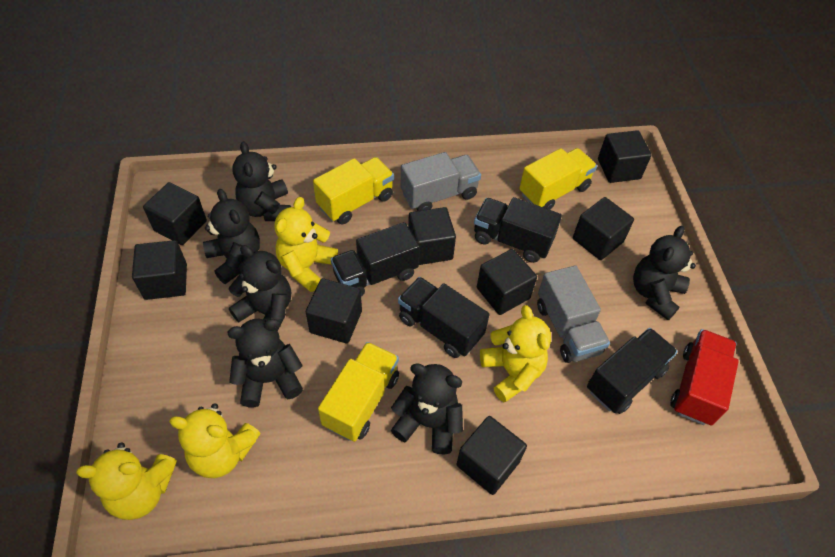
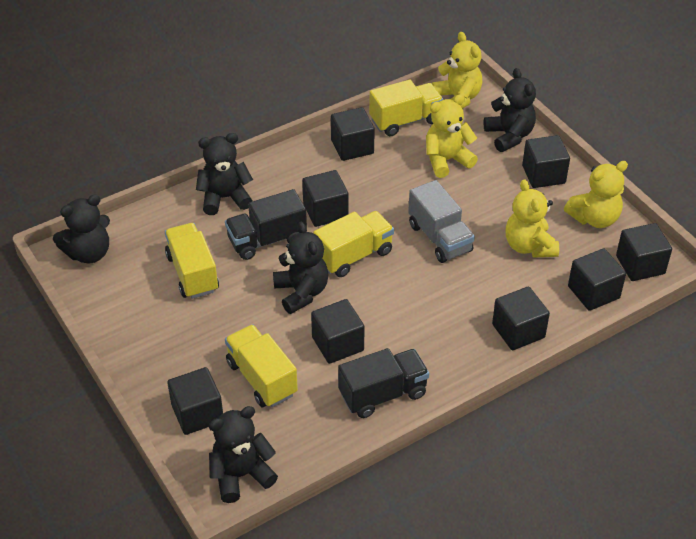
black teddy bear: 6 -> 5
black truck: 4 -> 2
grey truck: 2 -> 1
red truck: 1 -> 0
yellow truck: 3 -> 4

